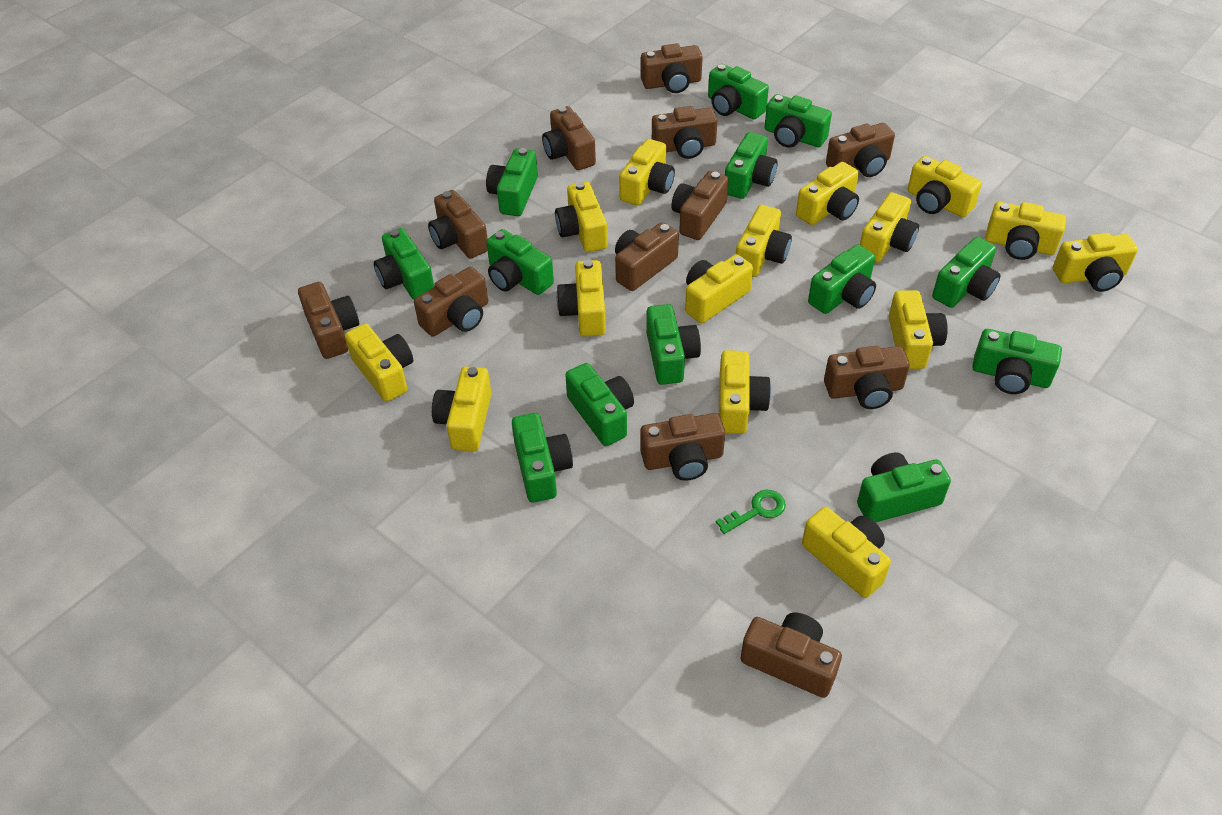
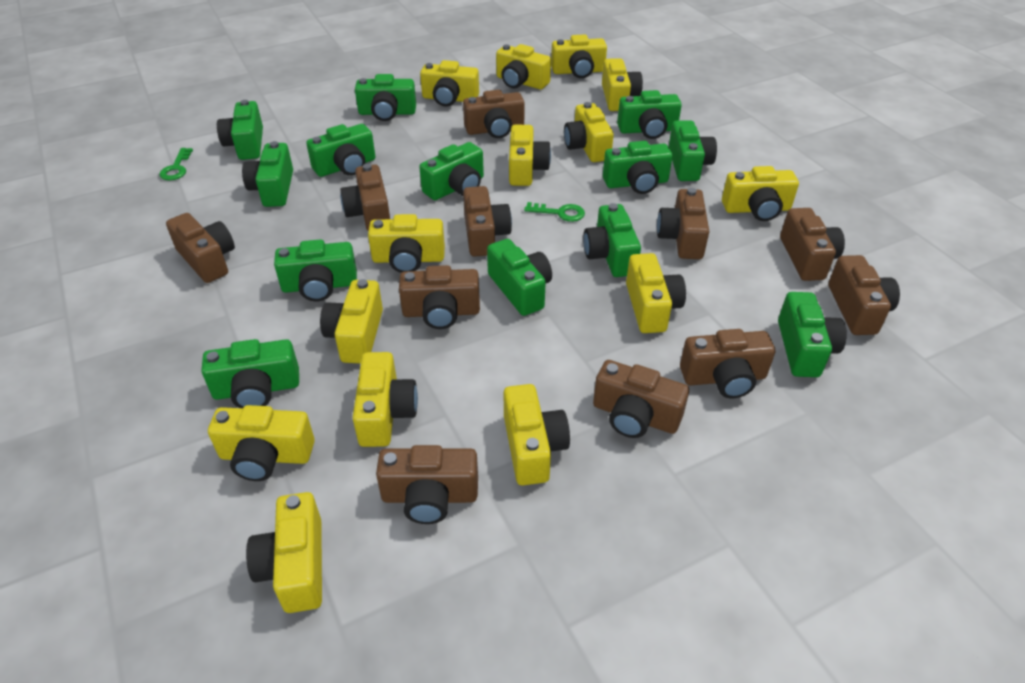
brown camera: 12 -> 11
green key: 1 -> 2
yellow camera: 15 -> 14

